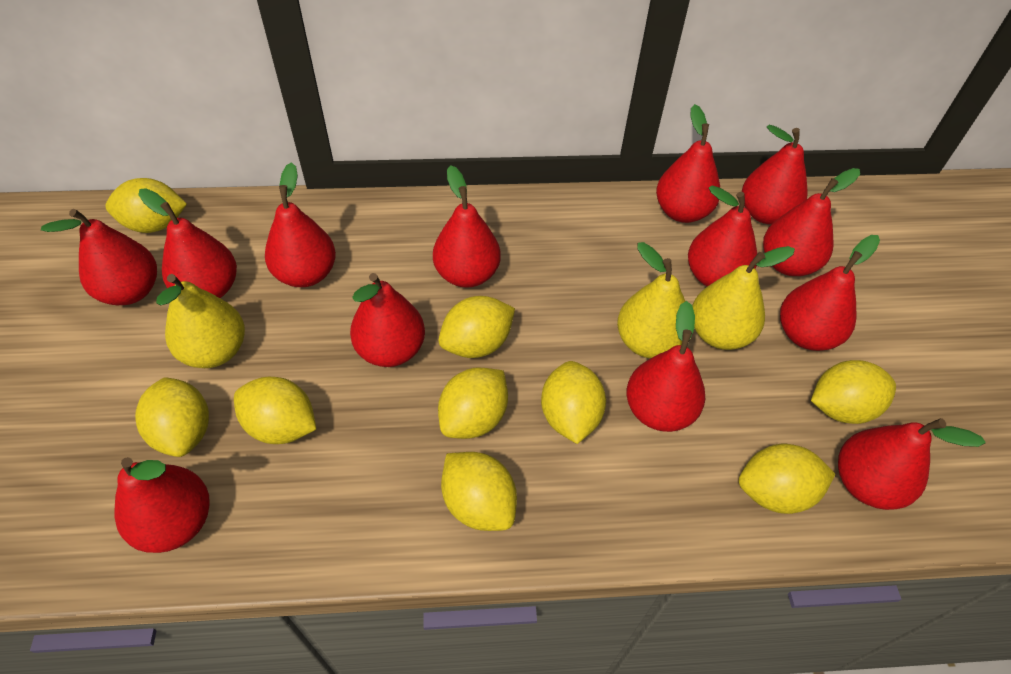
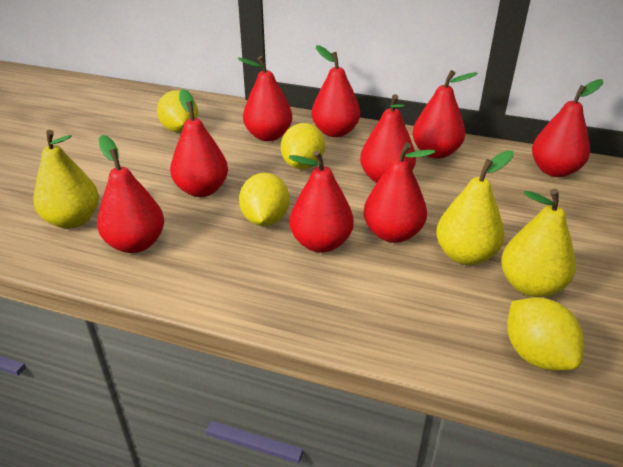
red pear: 13 -> 9
yellow lemon: 9 -> 4

